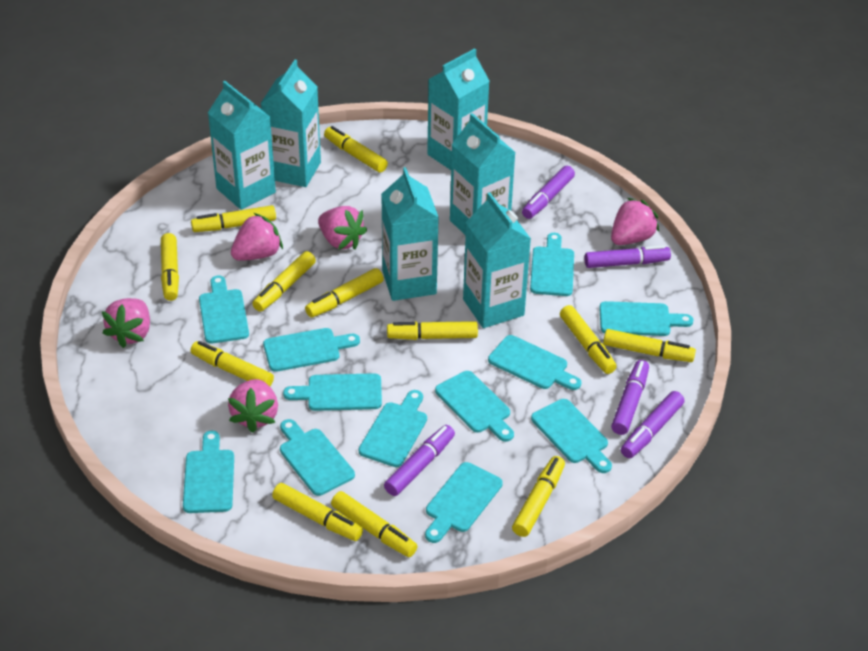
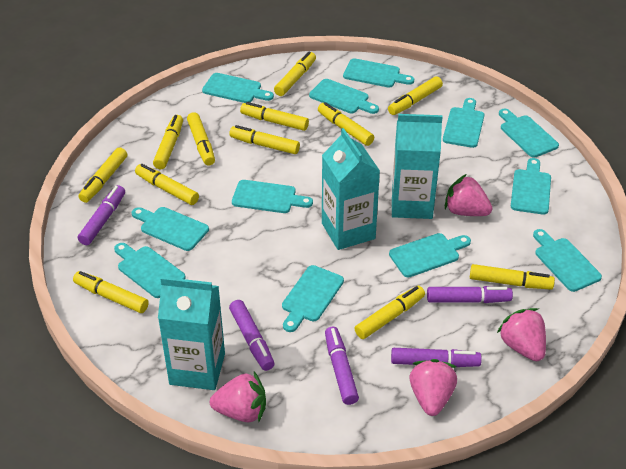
pink strawberry: 5 -> 4
turquoise carton: 6 -> 3

